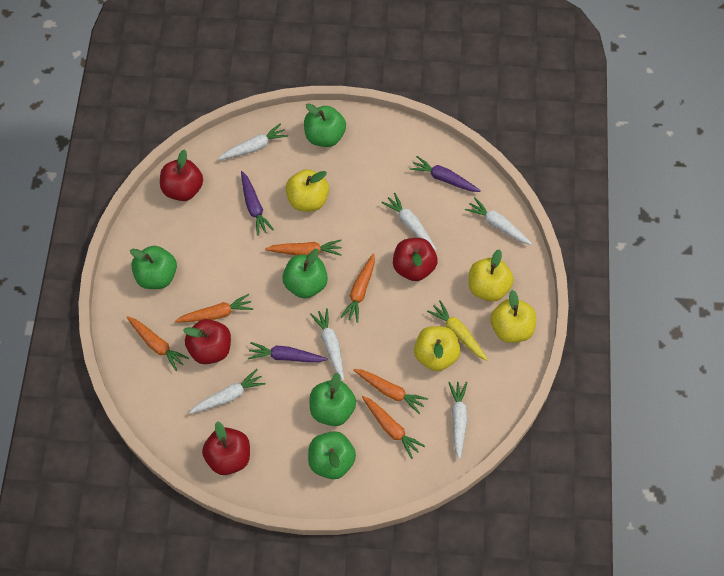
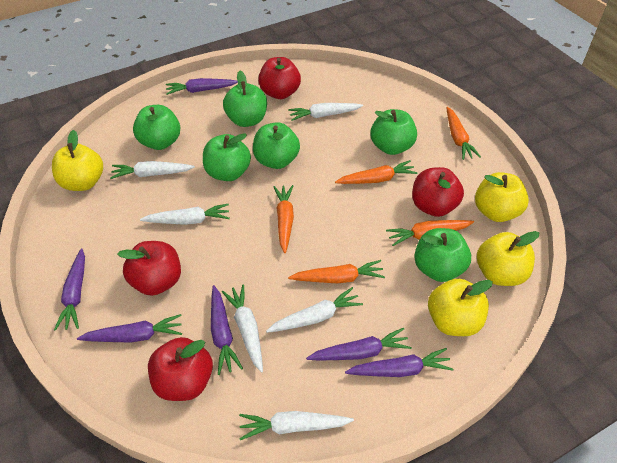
green apple: 5 -> 6
orange carrot: 6 -> 5
purple carrot: 3 -> 6
yellow carrot: 1 -> 0

